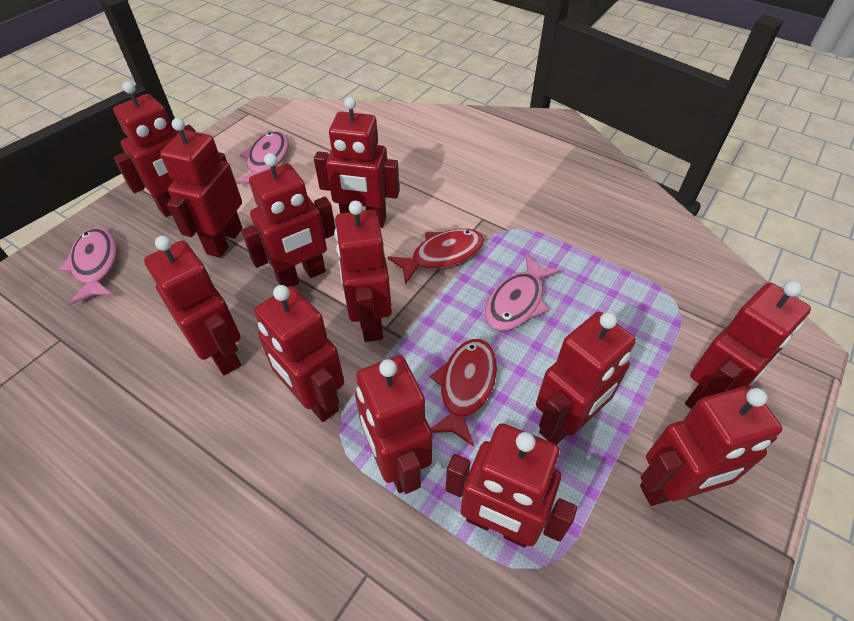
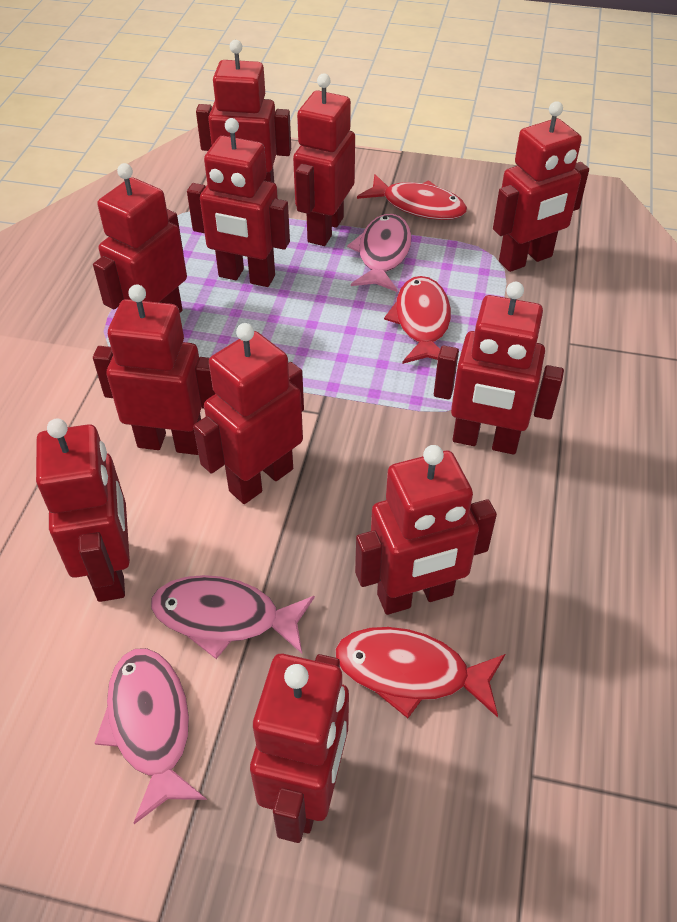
red fish: 2 -> 3
red robot: 12 -> 11

